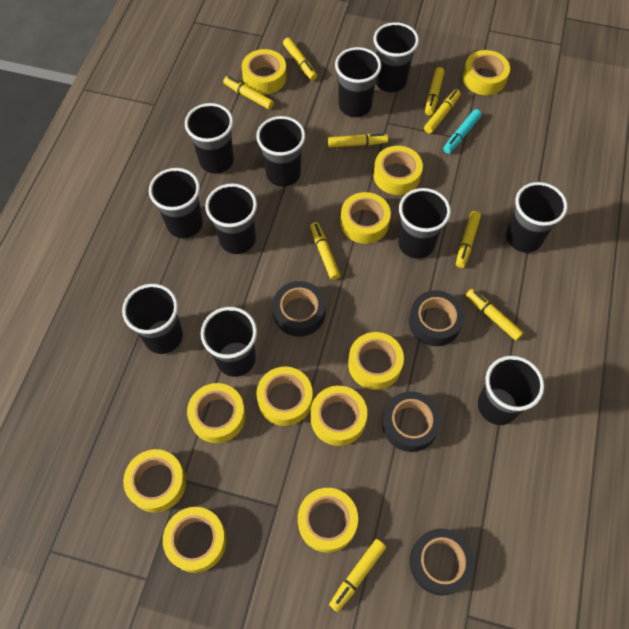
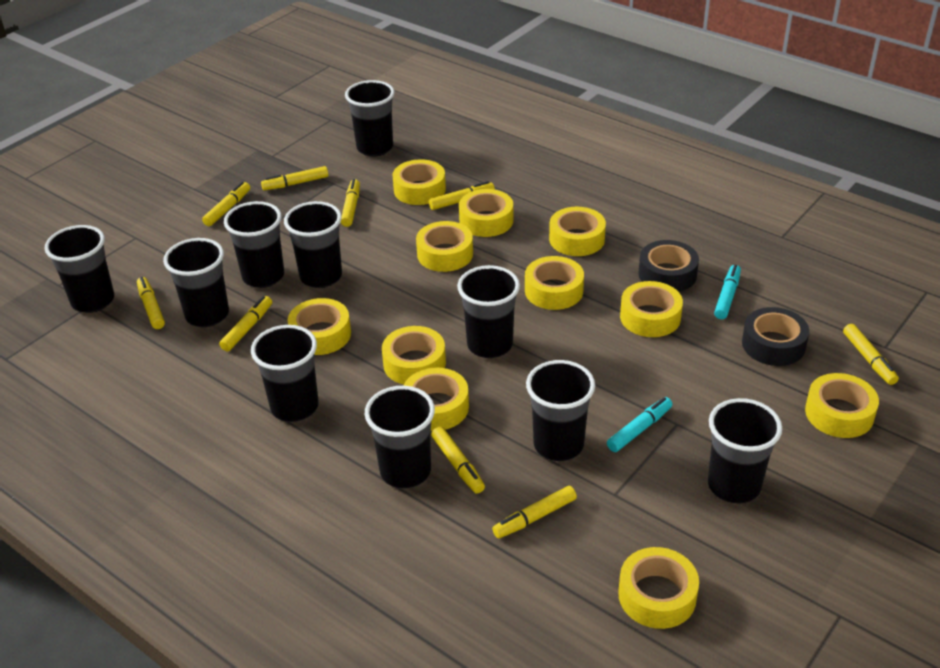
black cup: 11 -> 10
black tape: 4 -> 2
turquoise marker: 1 -> 2

